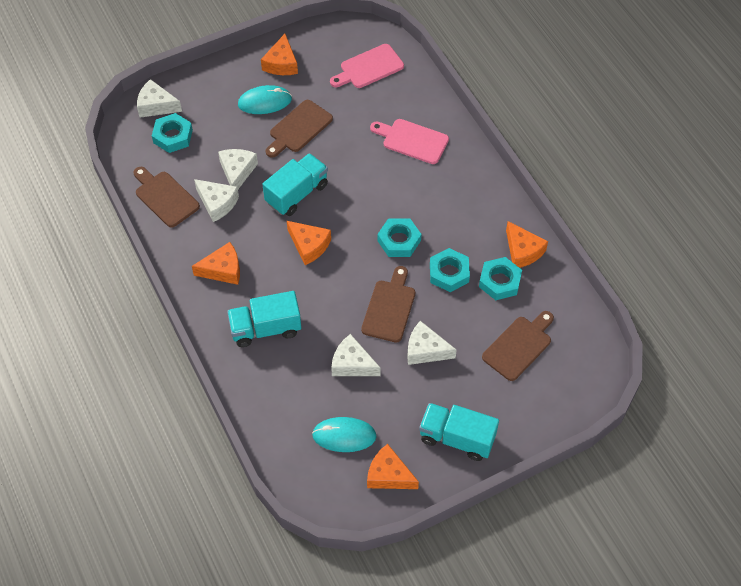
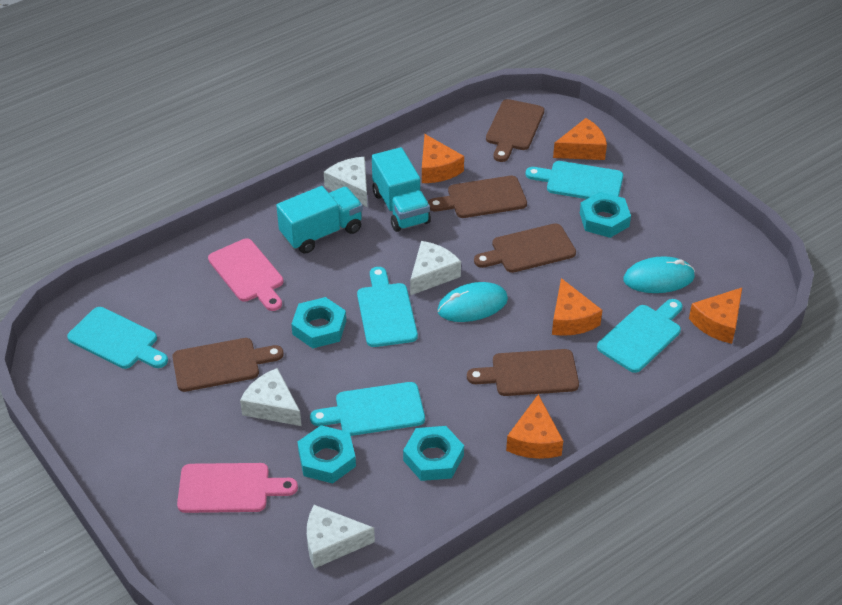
brown cutting board: 4 -> 5
turquoise cutting board: 0 -> 5
turquoise truck: 3 -> 2
white cheese: 5 -> 4

